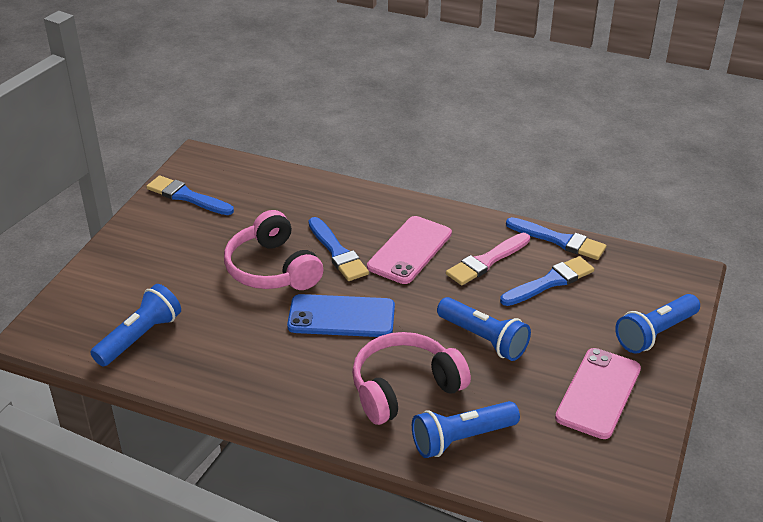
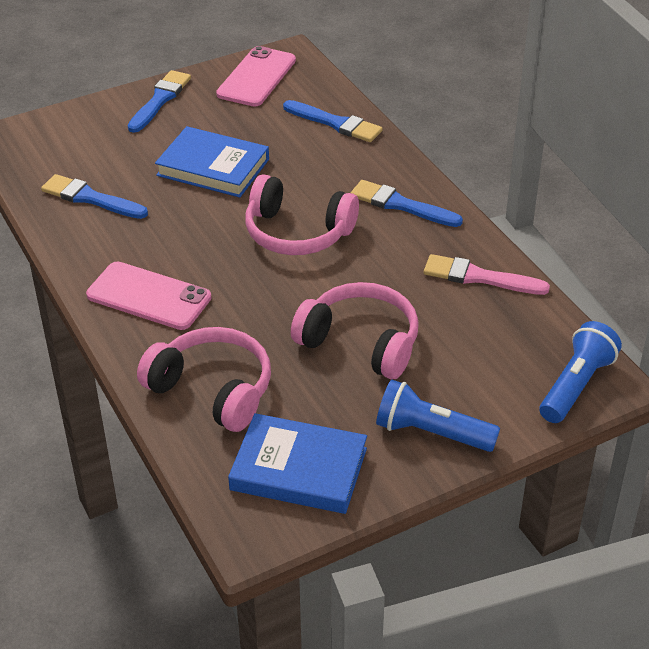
blue book: 0 -> 2
blue flashlight: 4 -> 2
blue phone: 1 -> 0
pink headphones: 2 -> 3

